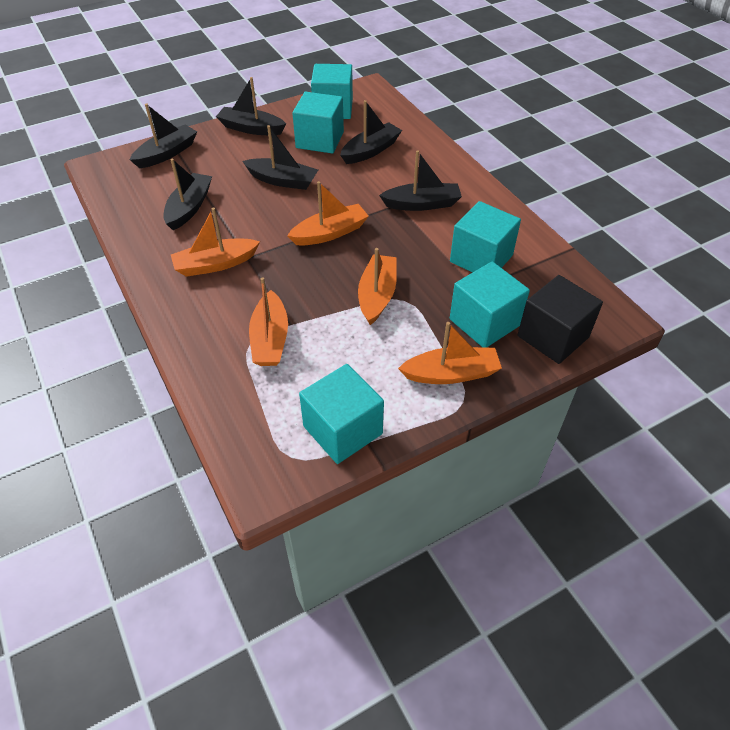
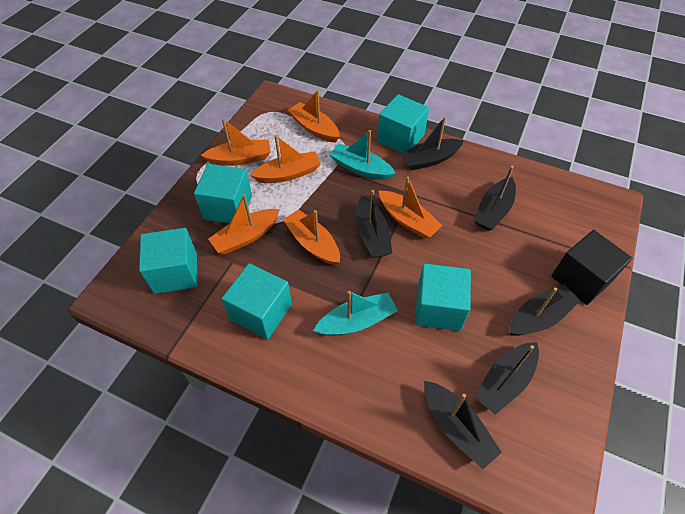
orange boat: 5 -> 6
turquoise boat: 0 -> 2

